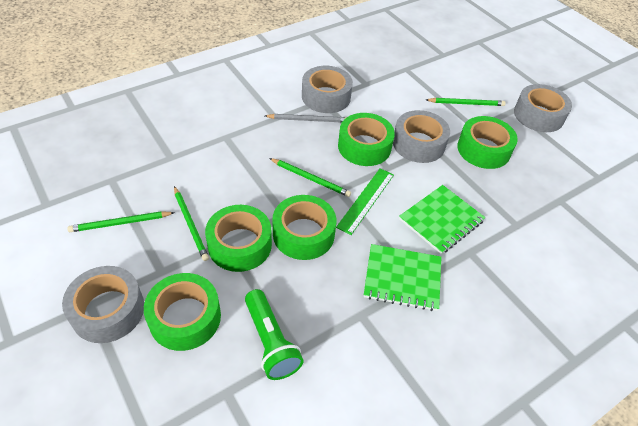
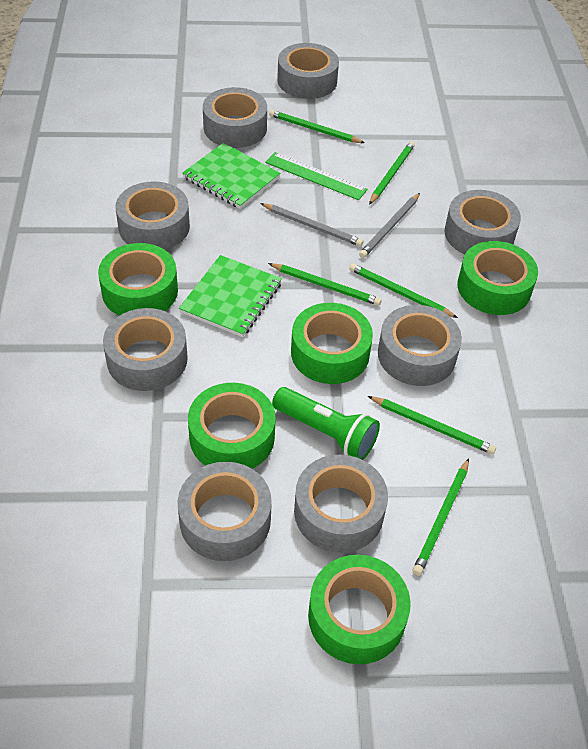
green pencil: 4 -> 6
grey pencil: 1 -> 2
grey tape: 4 -> 8

